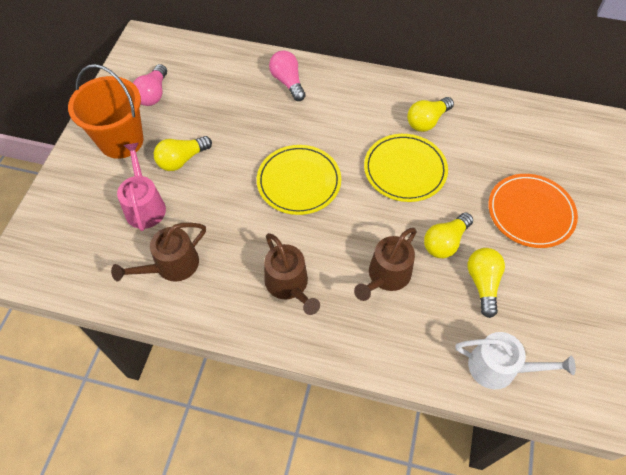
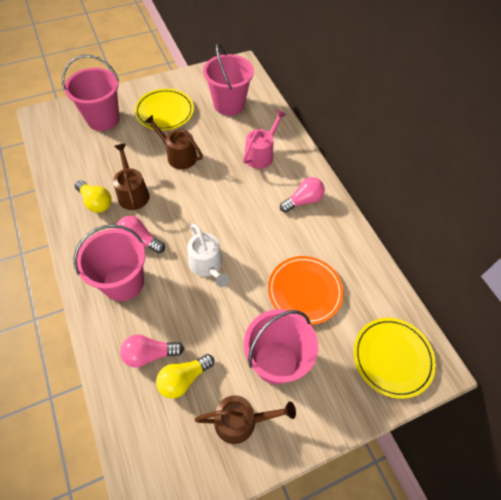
orange bucket: 1 -> 0
pink bucket: 0 -> 4
pink light bulb: 2 -> 3
yellow light bulb: 4 -> 2

